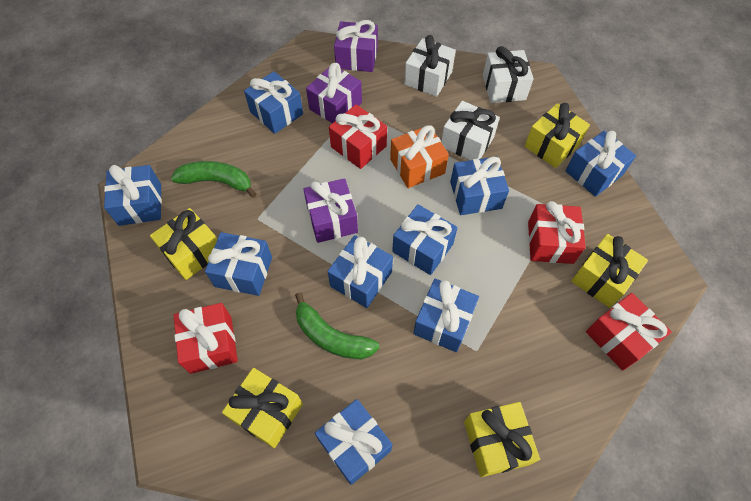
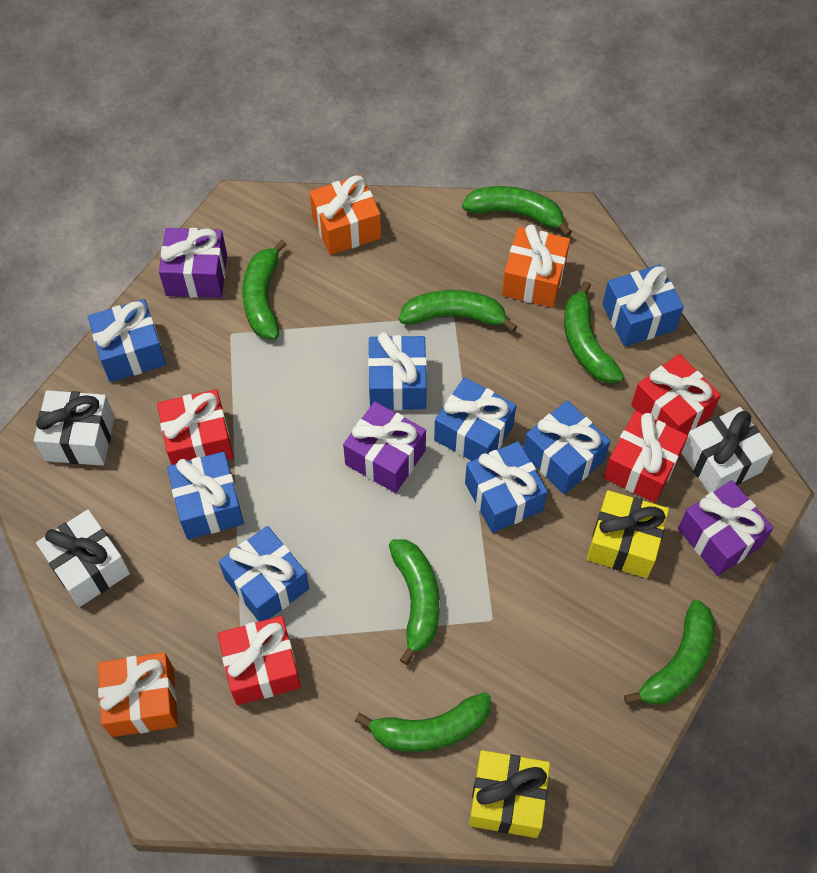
blue gift: 9 -> 8
green banana: 2 -> 7
orange gift: 1 -> 3
yellow gift: 5 -> 2

